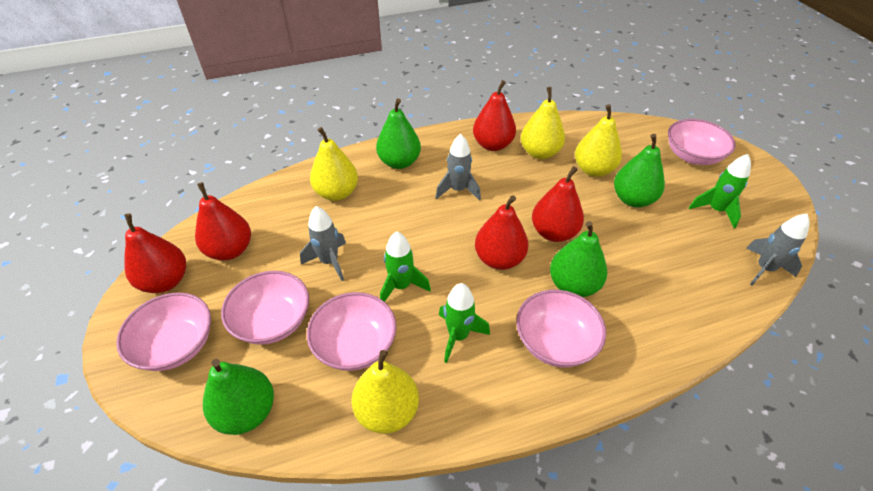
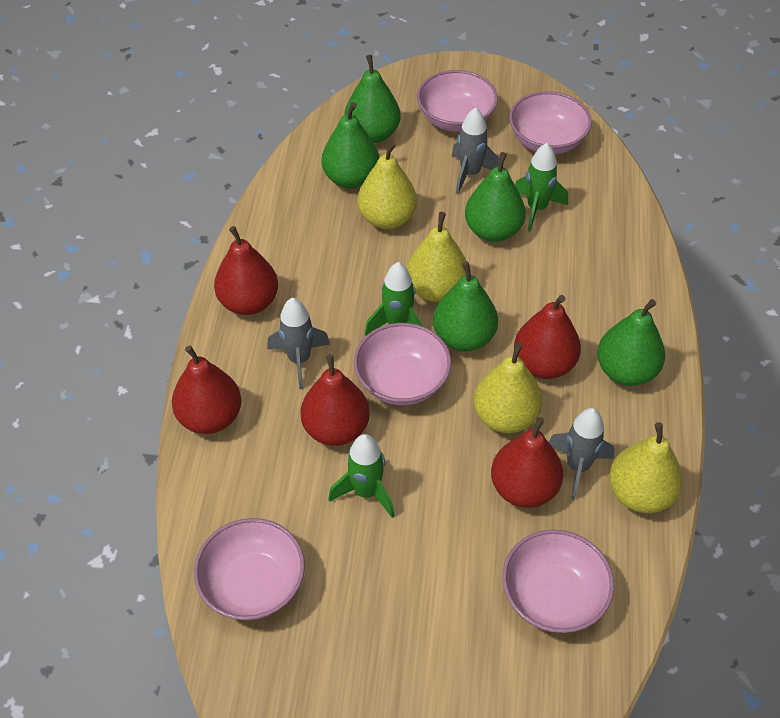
green pear: 4 -> 5

